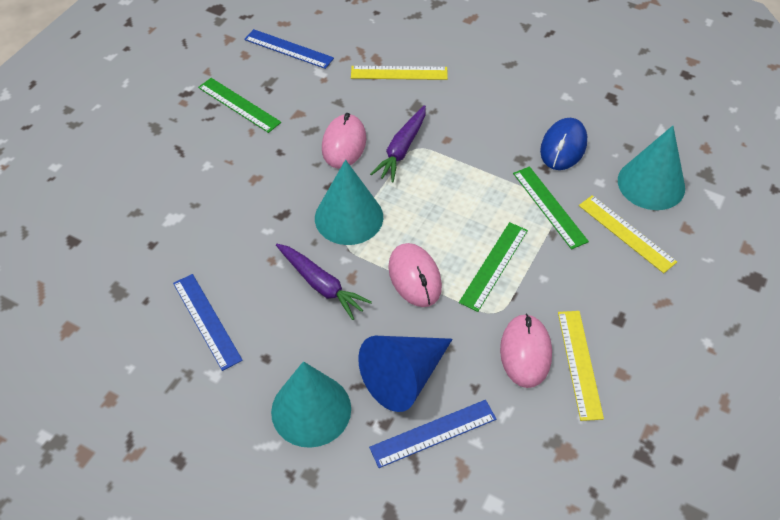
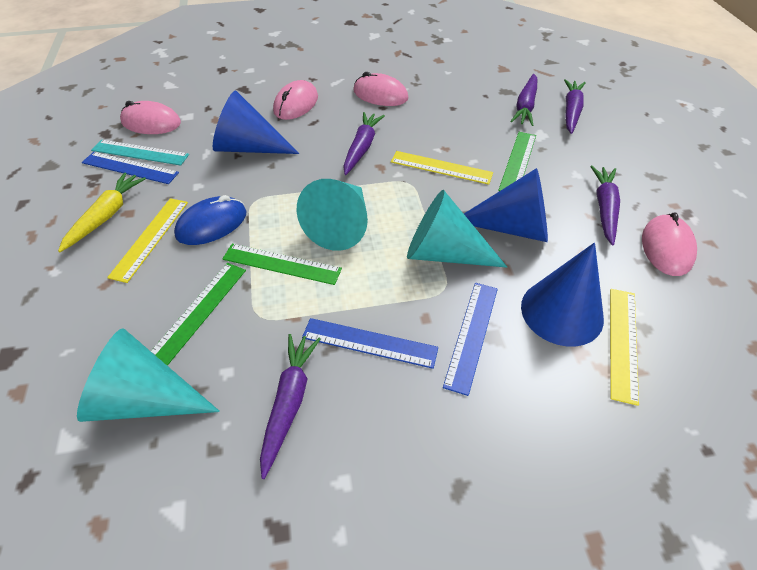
blue cone: 1 -> 3
pink mouse: 3 -> 4
purple carrot: 2 -> 5
turquoise ruler: 0 -> 1
yellow carrot: 0 -> 1

